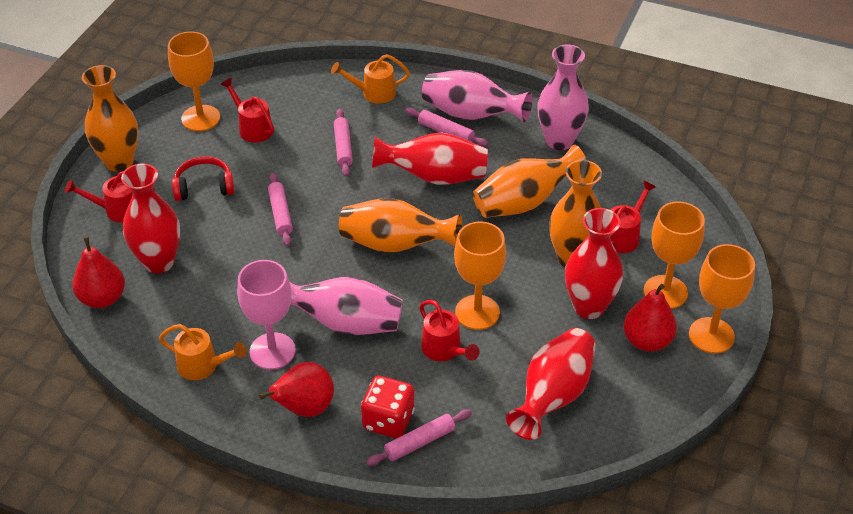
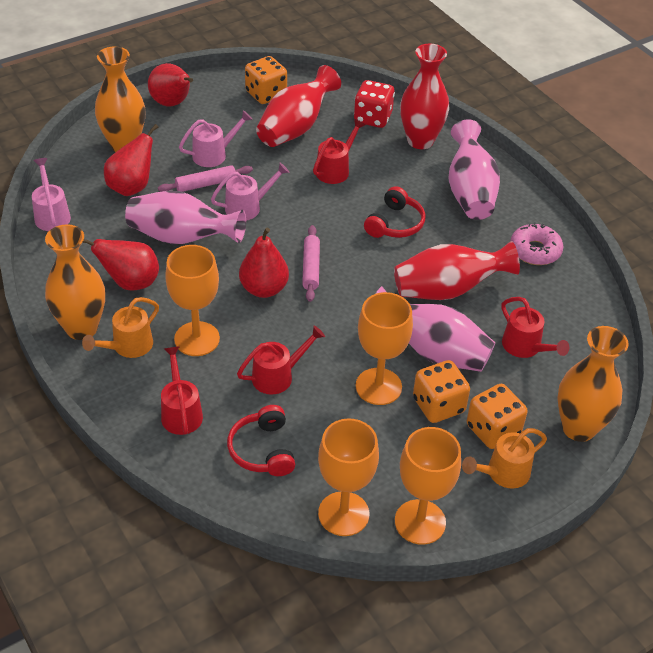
orange dice: 0 -> 3
orange vase: 4 -> 3
pink donut: 0 -> 1
pink goblet: 1 -> 0
pink rolling pin: 4 -> 2
pink watering can: 0 -> 3
red headphones: 1 -> 2
red pear: 3 -> 4
red vase: 4 -> 3

